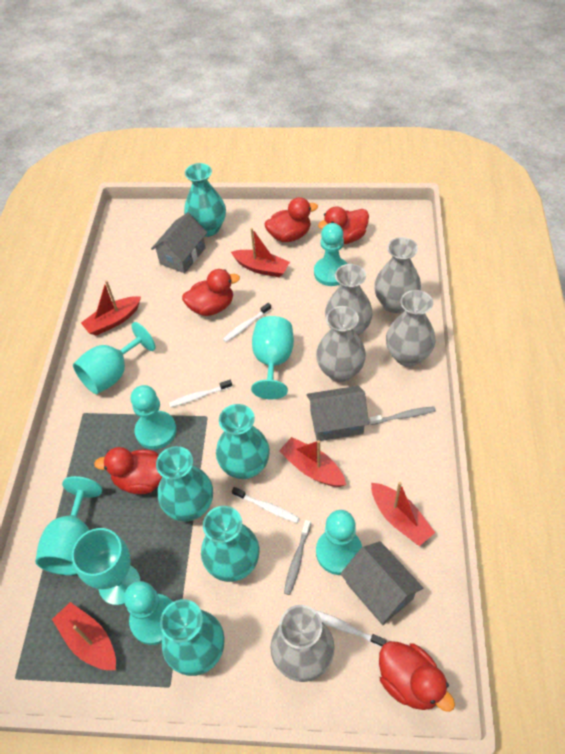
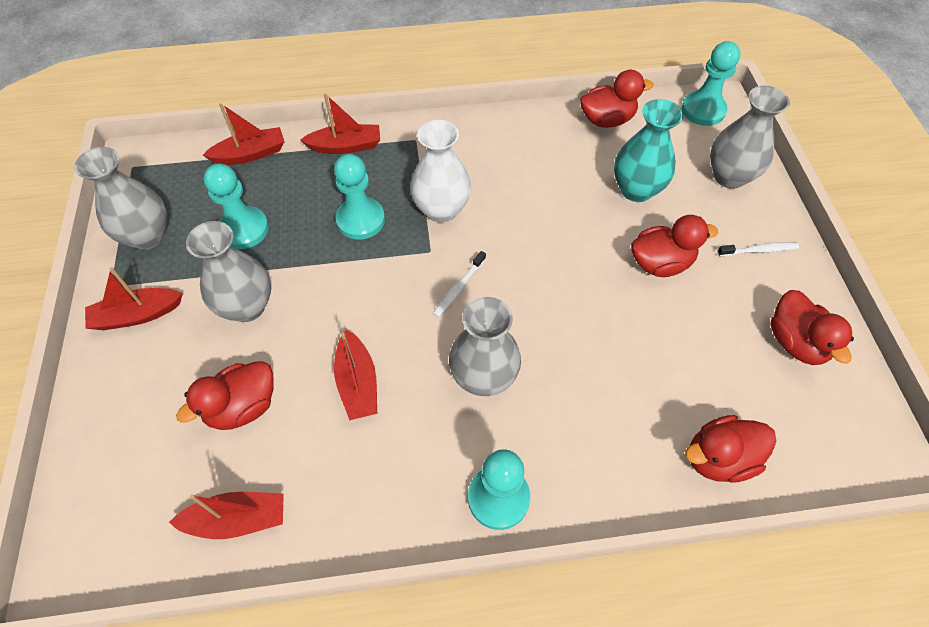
grey house: 3 -> 0
grey toothbrush: 2 -> 0
grey vase: 5 -> 4
turquoise goblet: 4 -> 0
turquoise vase: 5 -> 1
white toothbrush: 4 -> 2
white vase: 0 -> 1

